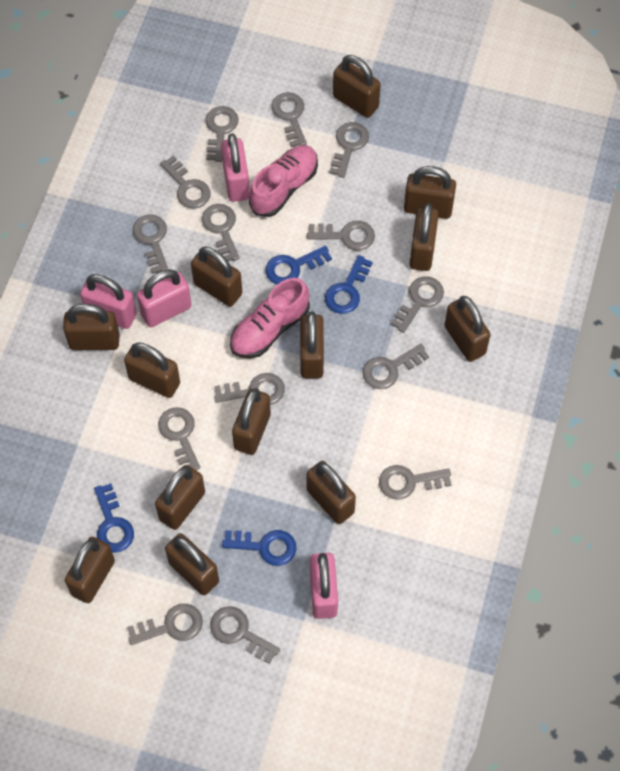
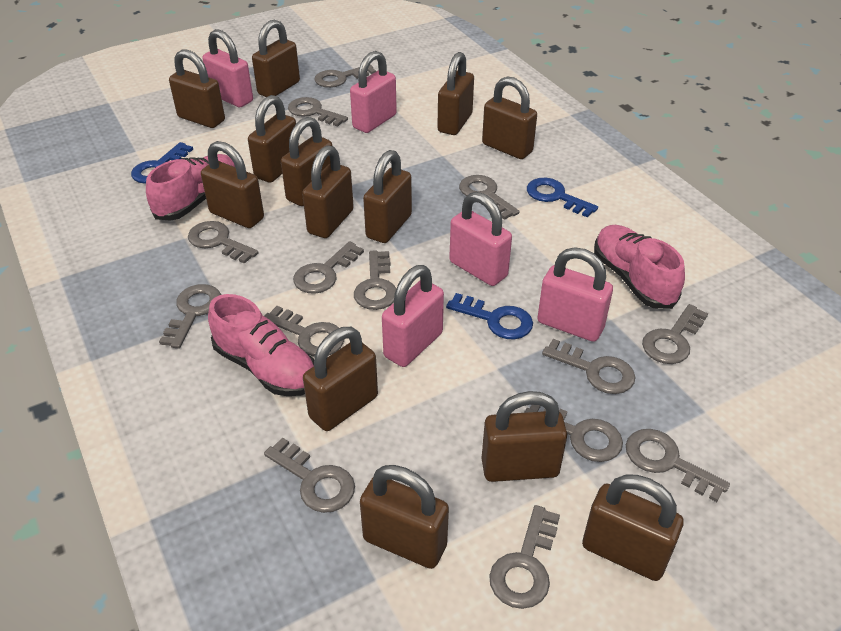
blue key: 4 -> 3
pink padlock: 4 -> 5
pink shoe: 2 -> 3

